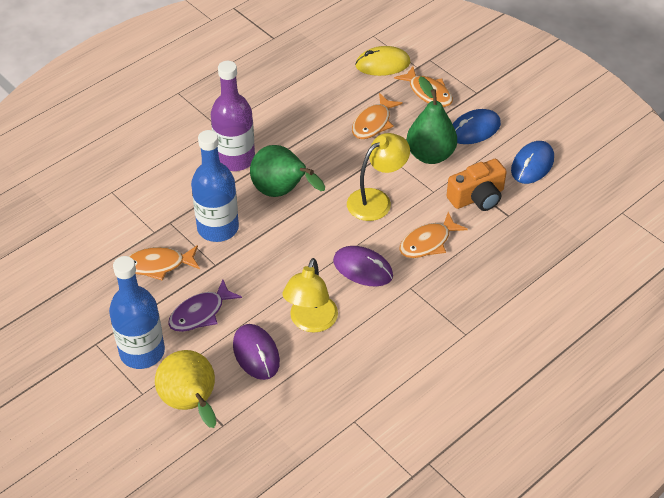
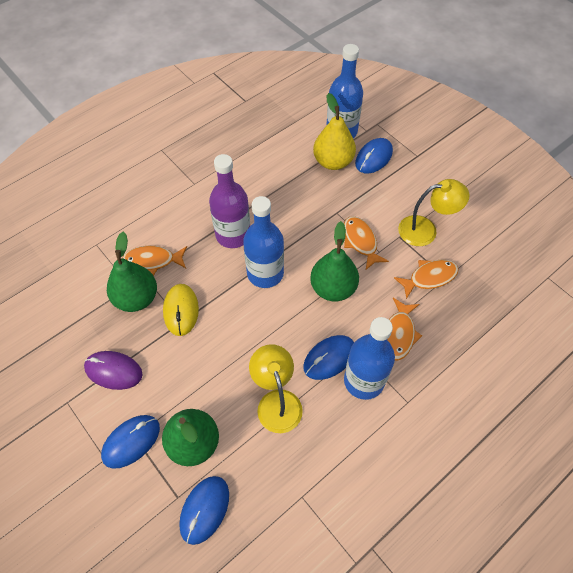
blue bottle: 2 -> 3
blue mouse: 2 -> 4
green pear: 2 -> 3
orange camera: 1 -> 0
purple fish: 1 -> 0
purple mouse: 2 -> 1

